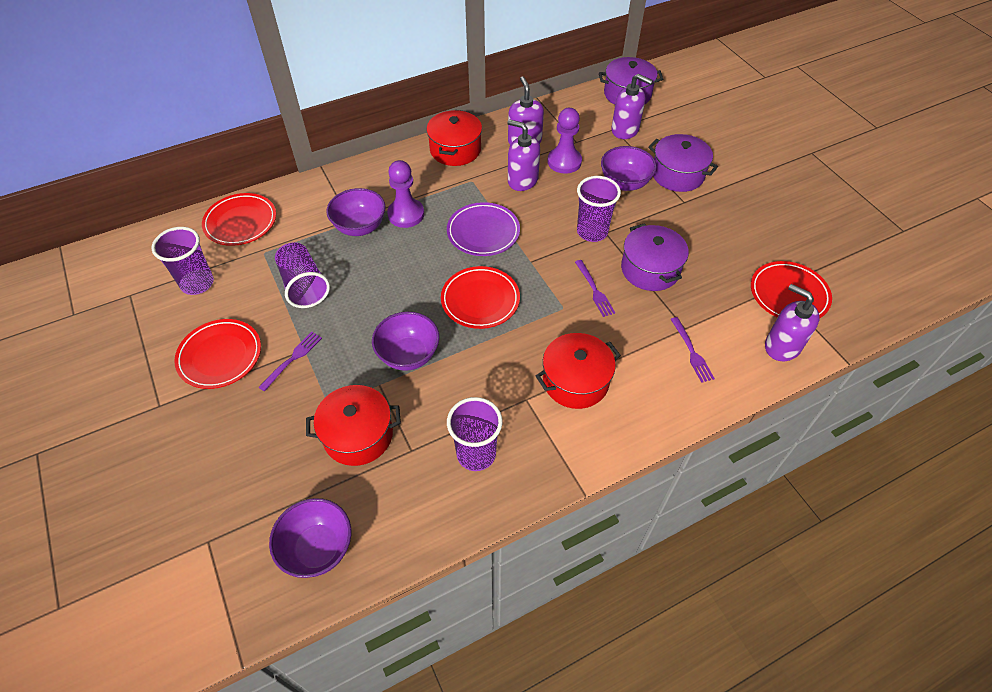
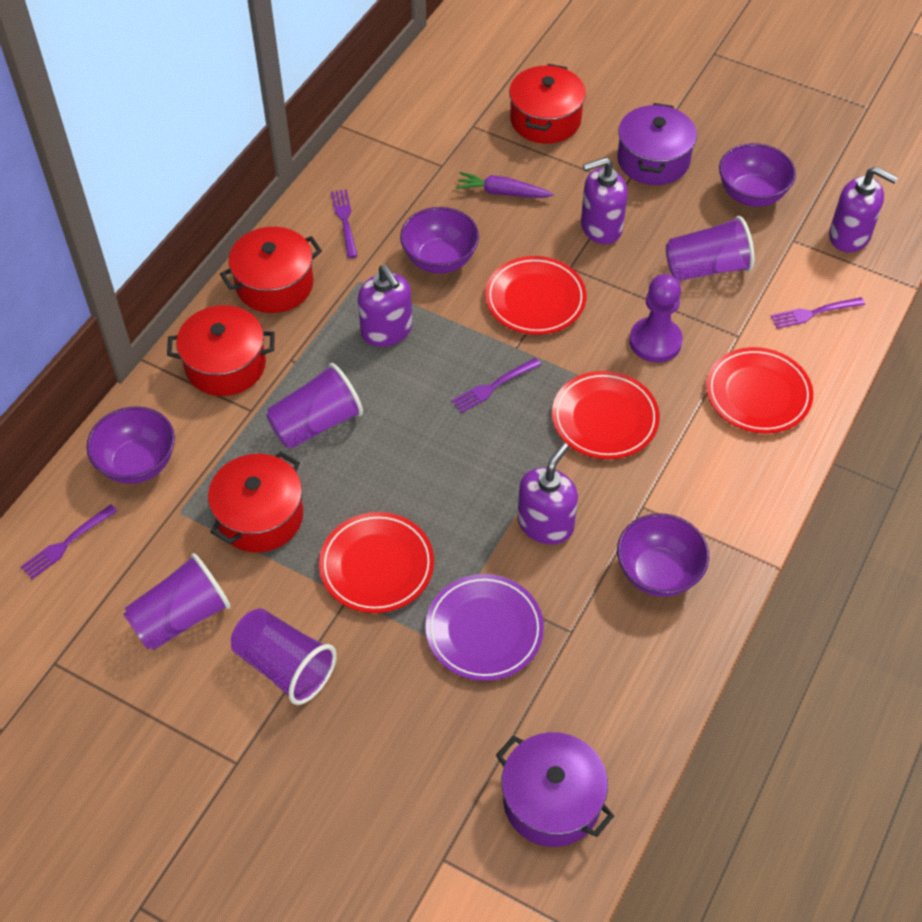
purple carrot: 0 -> 1
purple fork: 3 -> 4
purple pawn: 2 -> 1
purple pot: 3 -> 2
red pot: 3 -> 4

